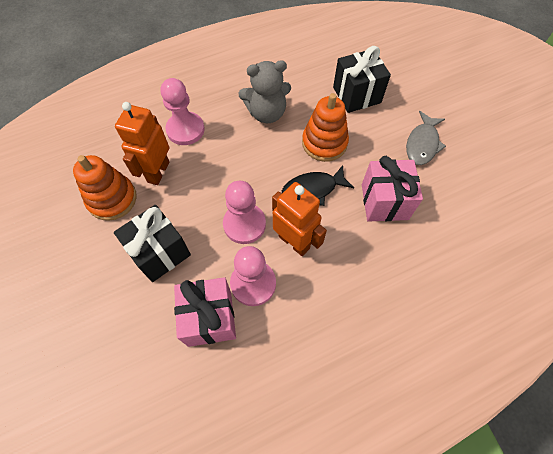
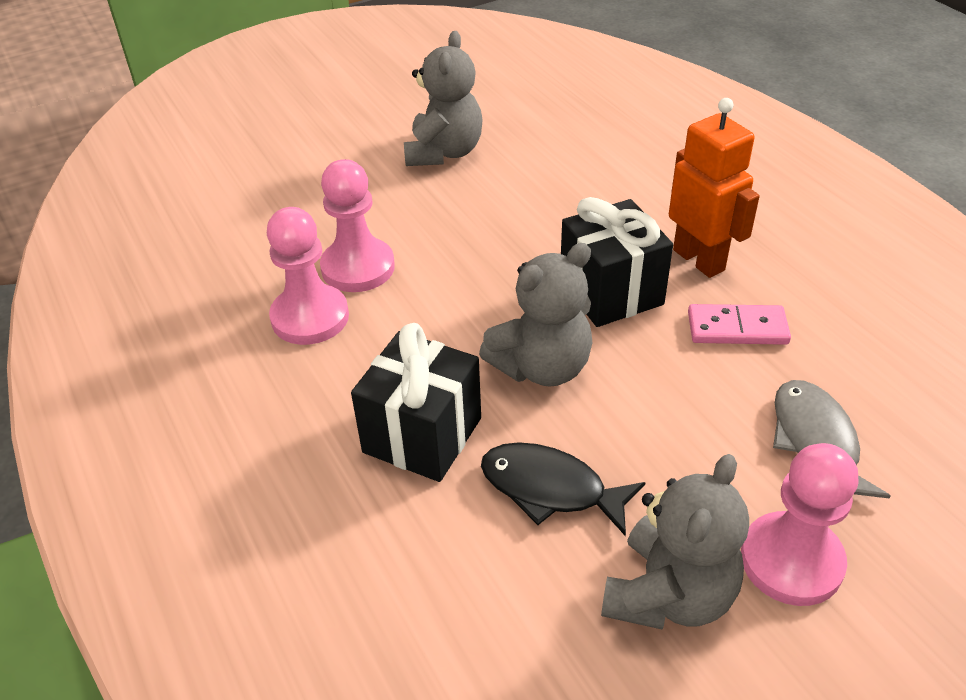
grey teddy bear: 1 -> 3
orange robot: 2 -> 1
orange stacking toy: 2 -> 0
pink domino: 0 -> 1
pink gift: 2 -> 0

